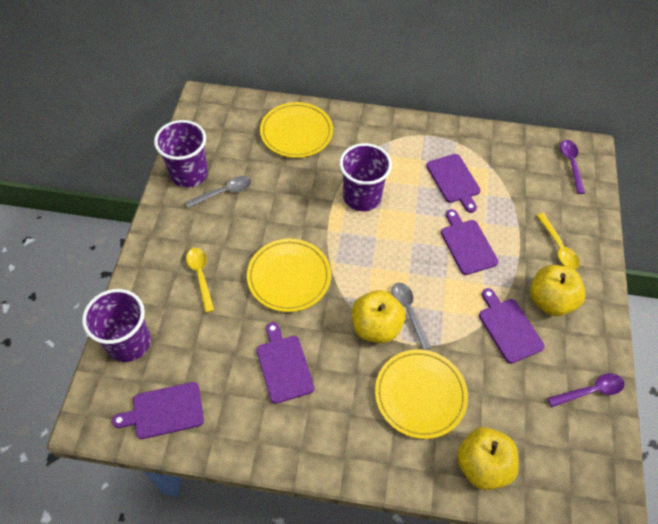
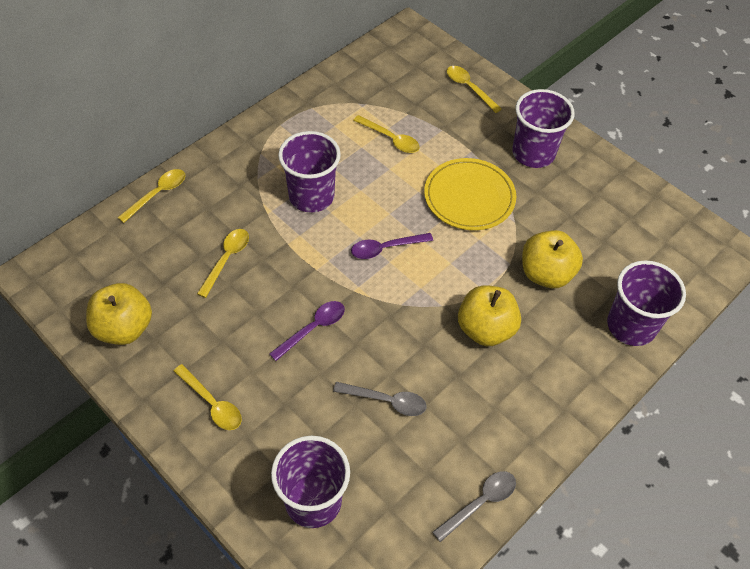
purple cup: 3 -> 4
purple cutting board: 5 -> 0
yellow plate: 3 -> 1
yellow spoon: 2 -> 5

